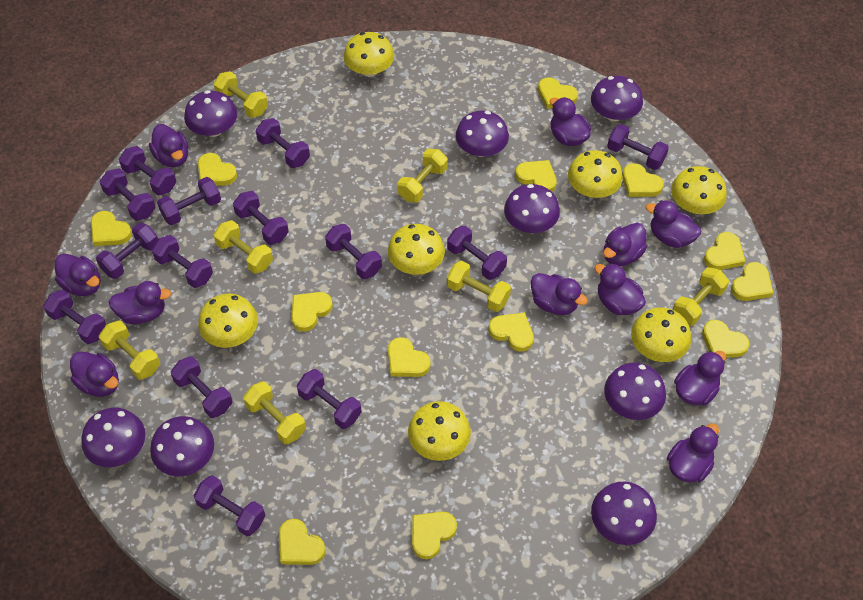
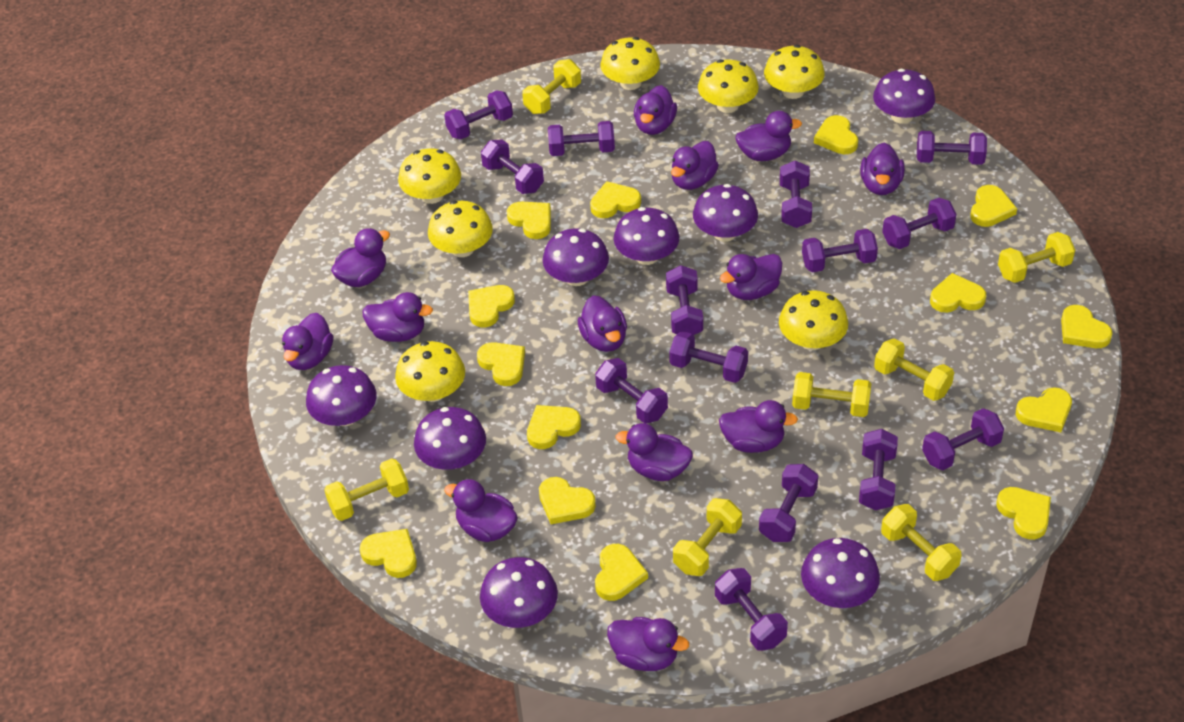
purple duck: 11 -> 13
yellow heart: 13 -> 14

